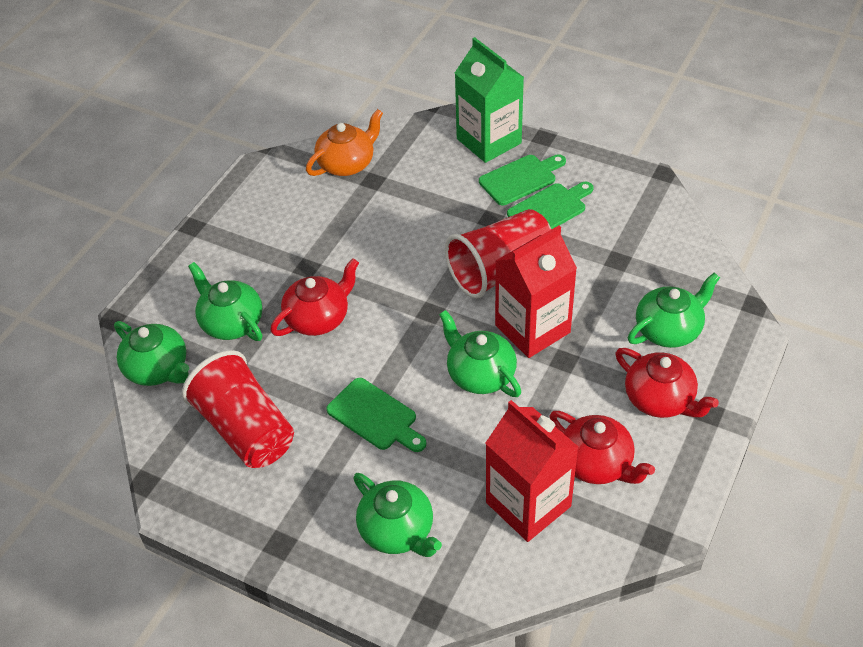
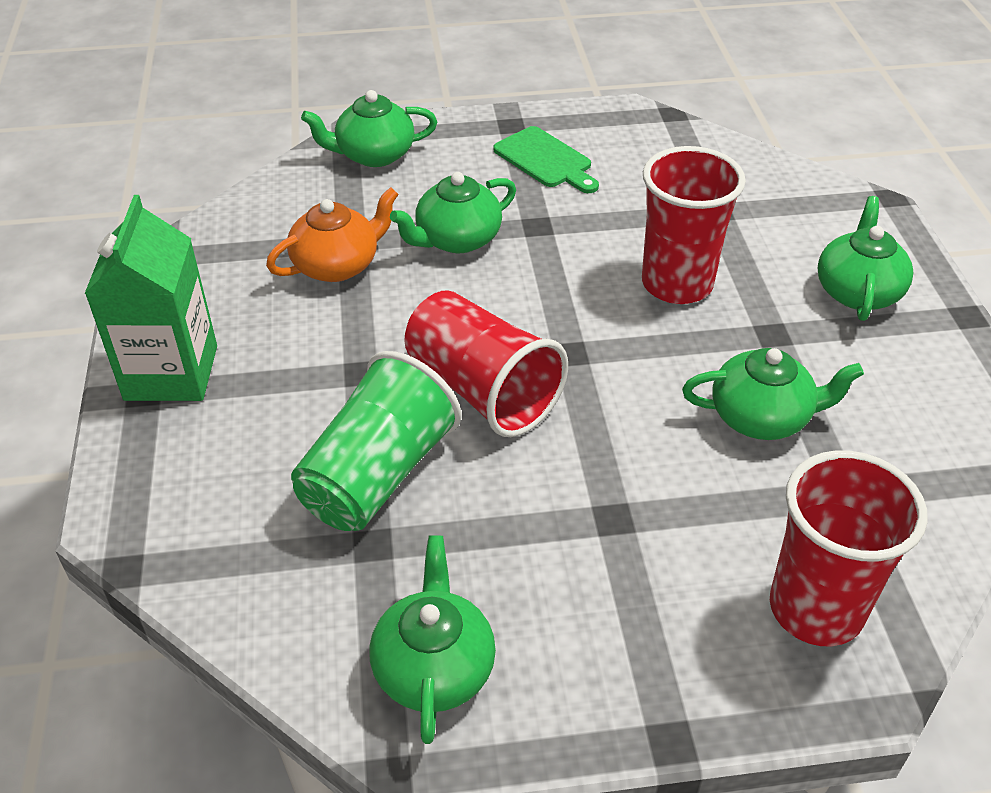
green cup: 0 -> 1
green cutting board: 3 -> 1
red carton: 2 -> 0
red cup: 2 -> 3
red teapot: 3 -> 0

